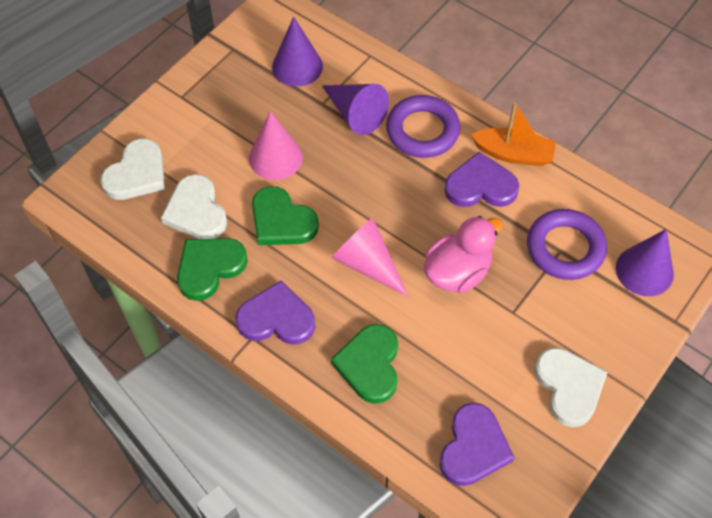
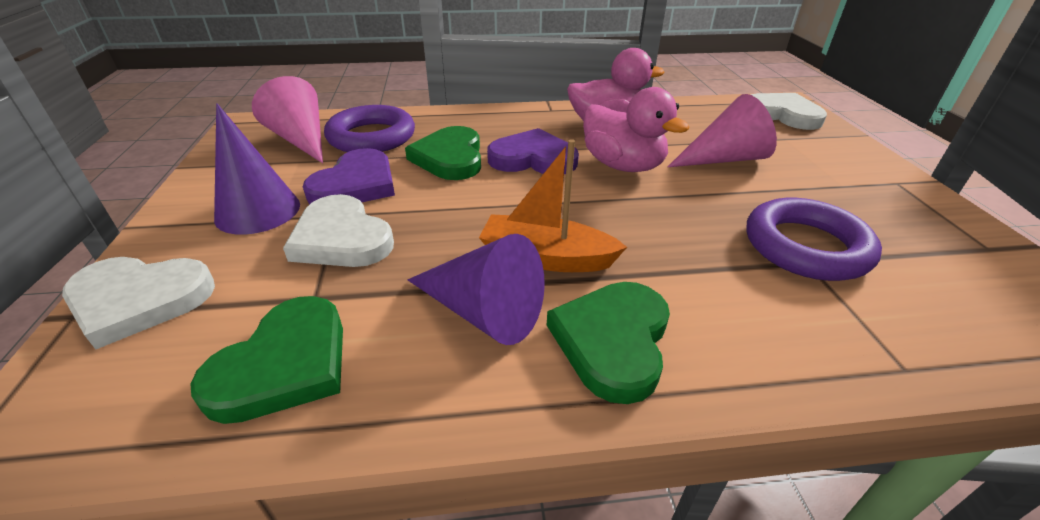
pink duck: 1 -> 2
purple cone: 3 -> 2
purple heart: 3 -> 2

